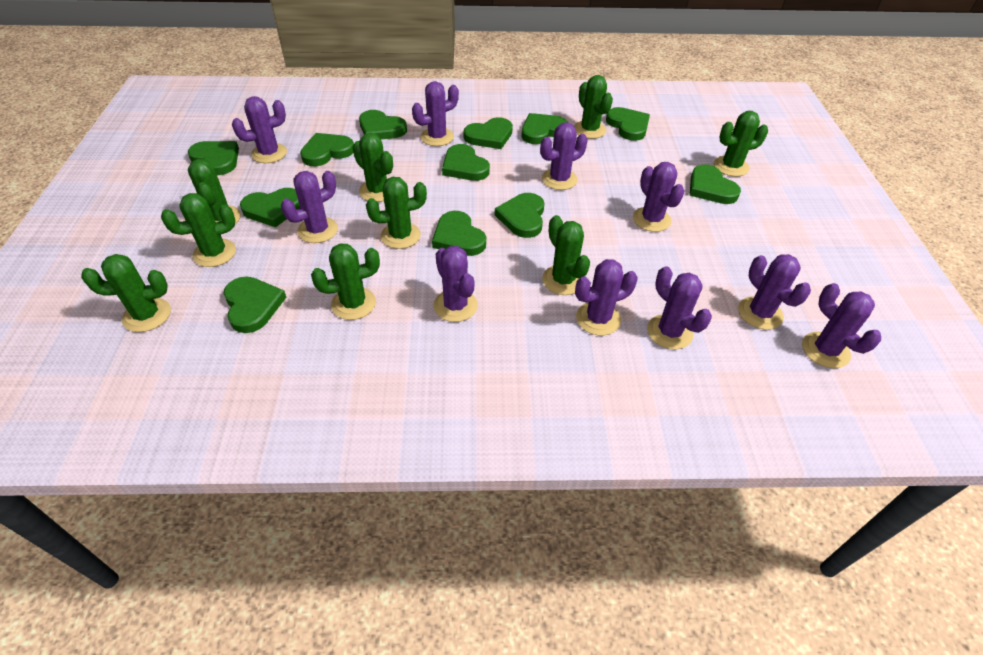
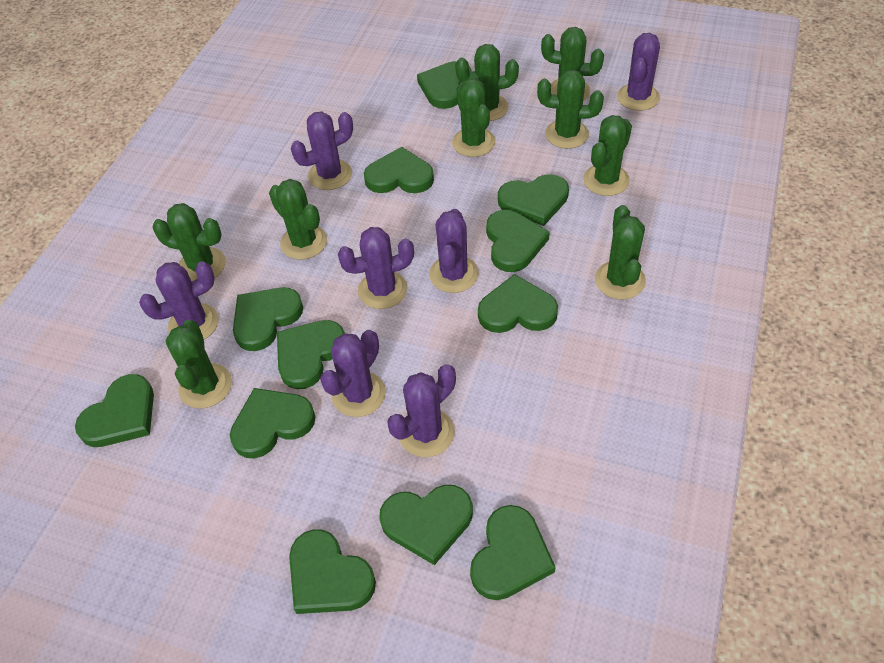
purple cactus: 10 -> 7

